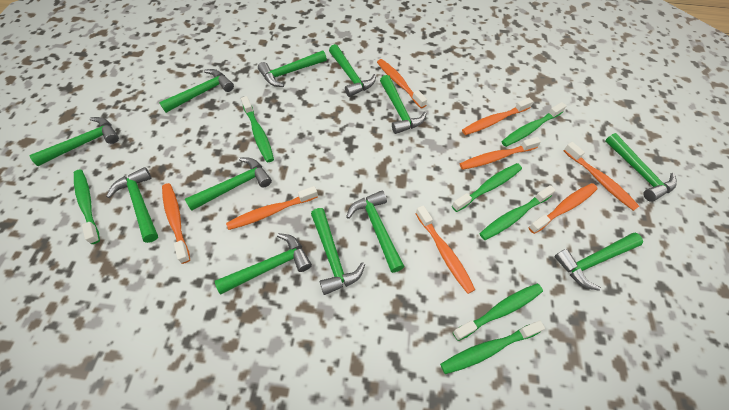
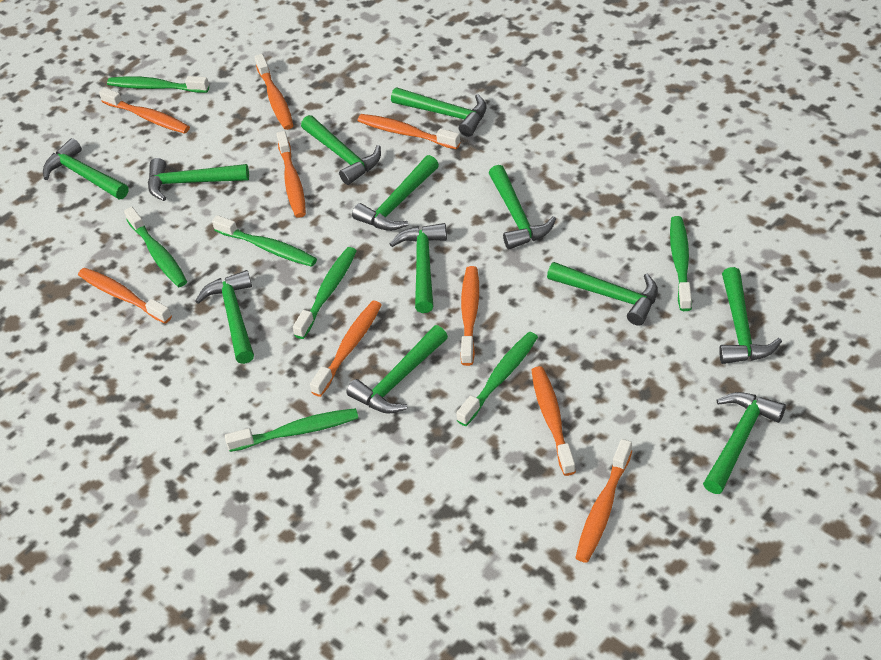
orange toothbrush: 8 -> 9

